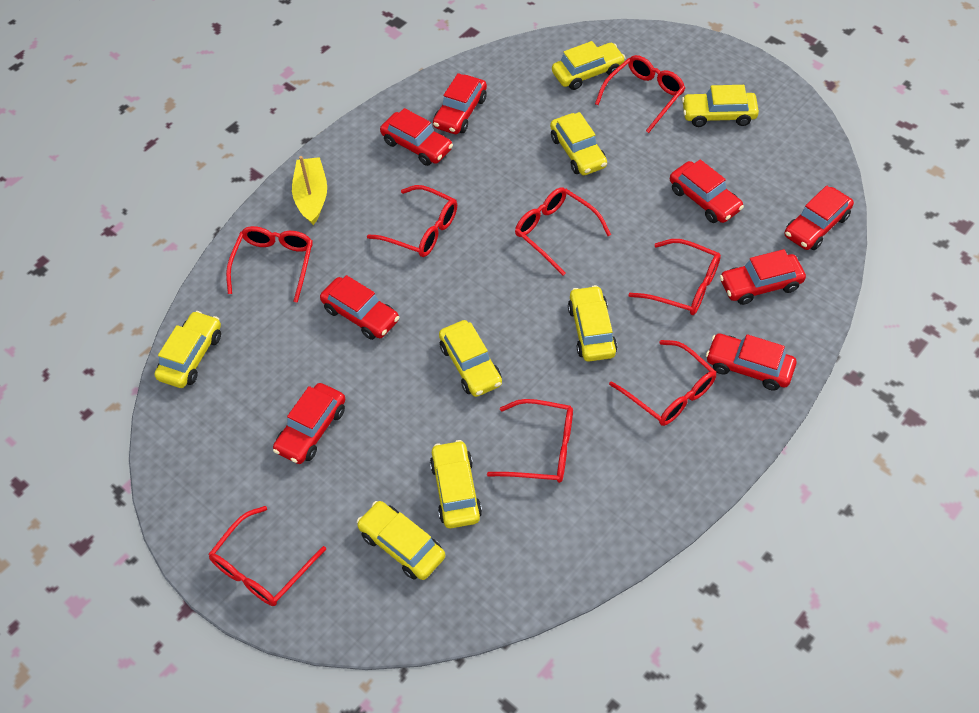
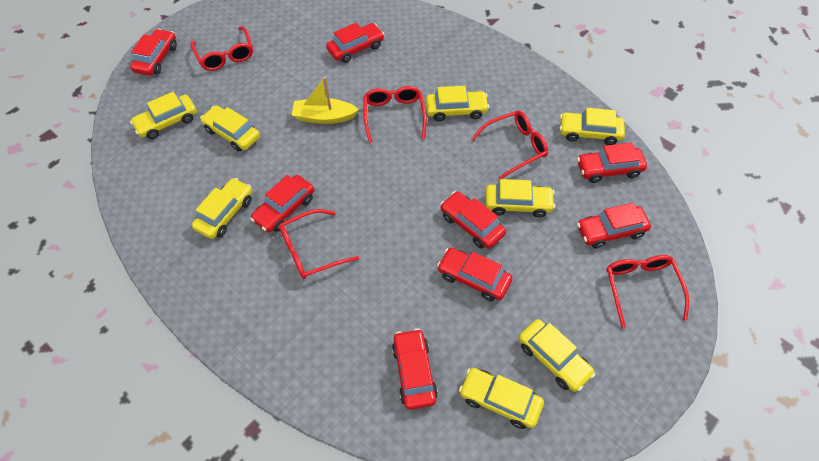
red glasses: 8 -> 5

